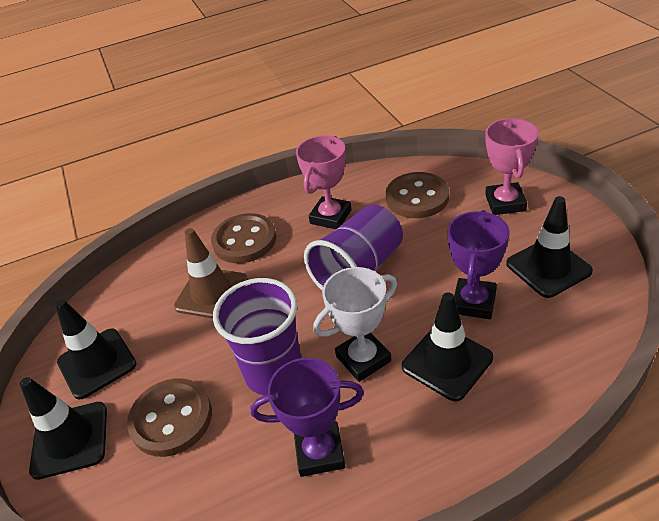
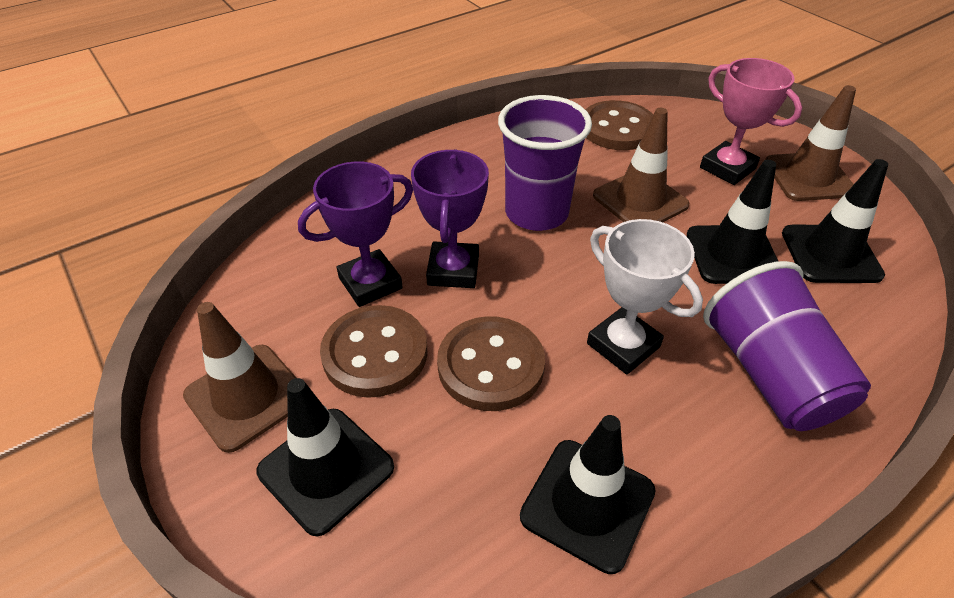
brown traffic cone: 1 -> 3
pink trophy: 2 -> 1

